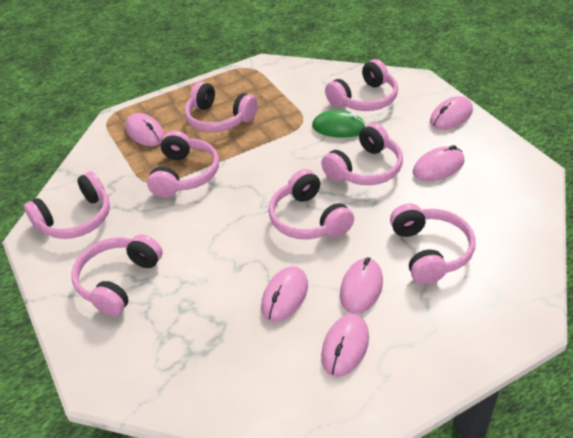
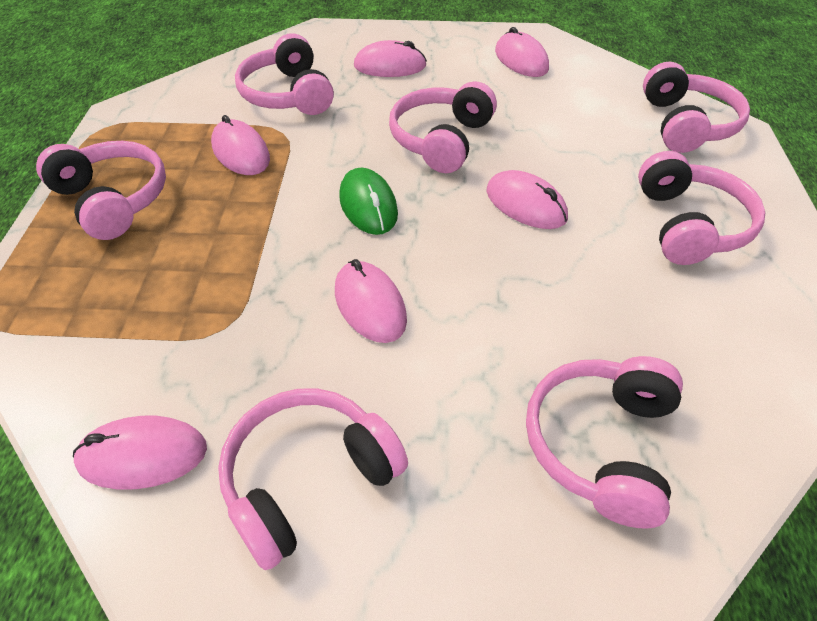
pink headphones: 8 -> 7

